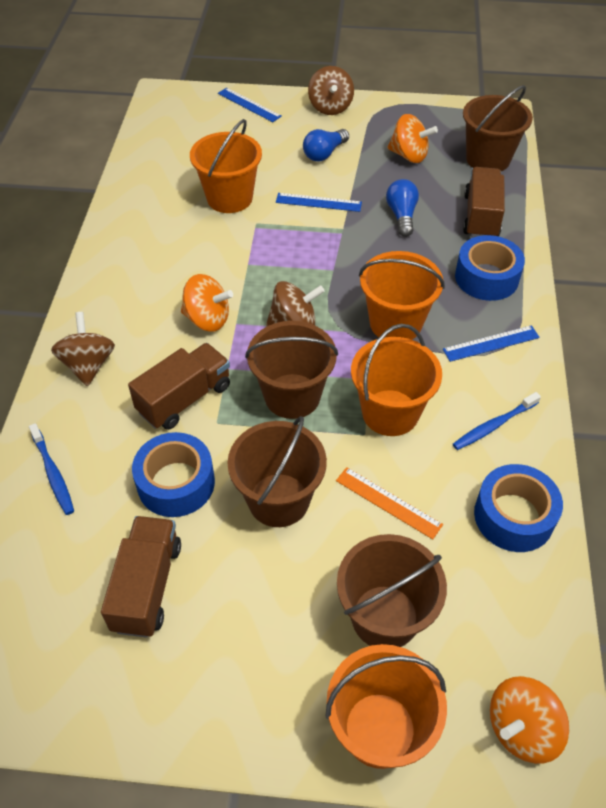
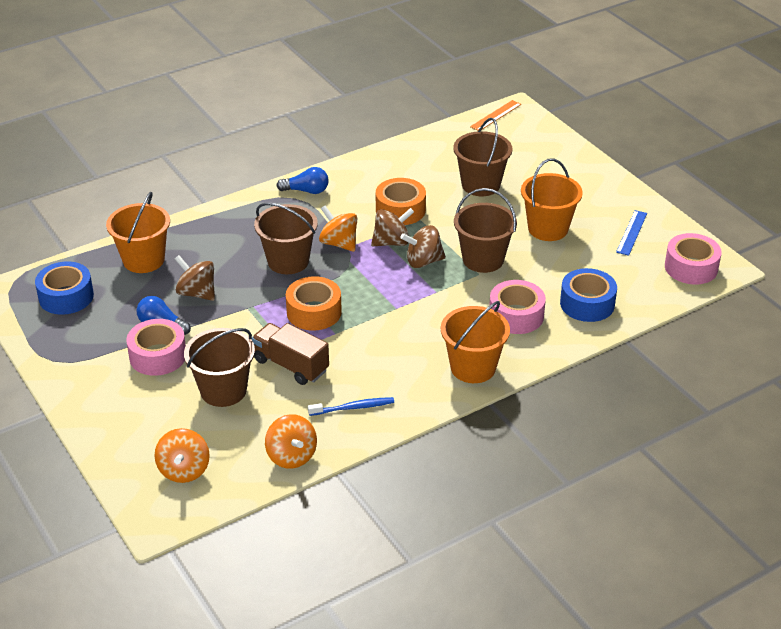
blue ruler: 3 -> 1
blue tape: 3 -> 2
blue toothbrush: 2 -> 1
brown truck: 3 -> 1
orange bucket: 4 -> 3
orange tape: 0 -> 2
pink tape: 0 -> 3

